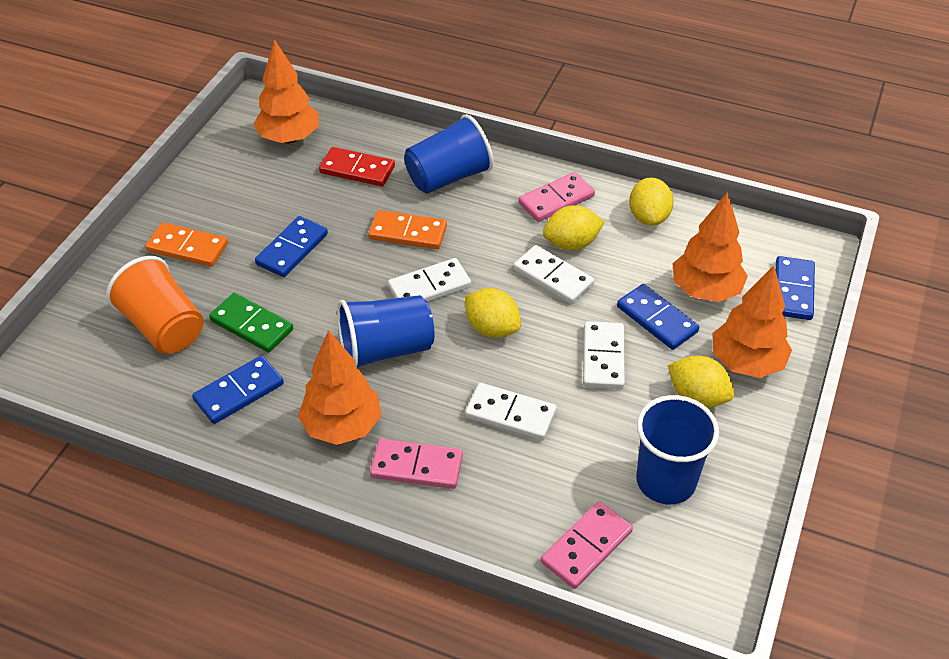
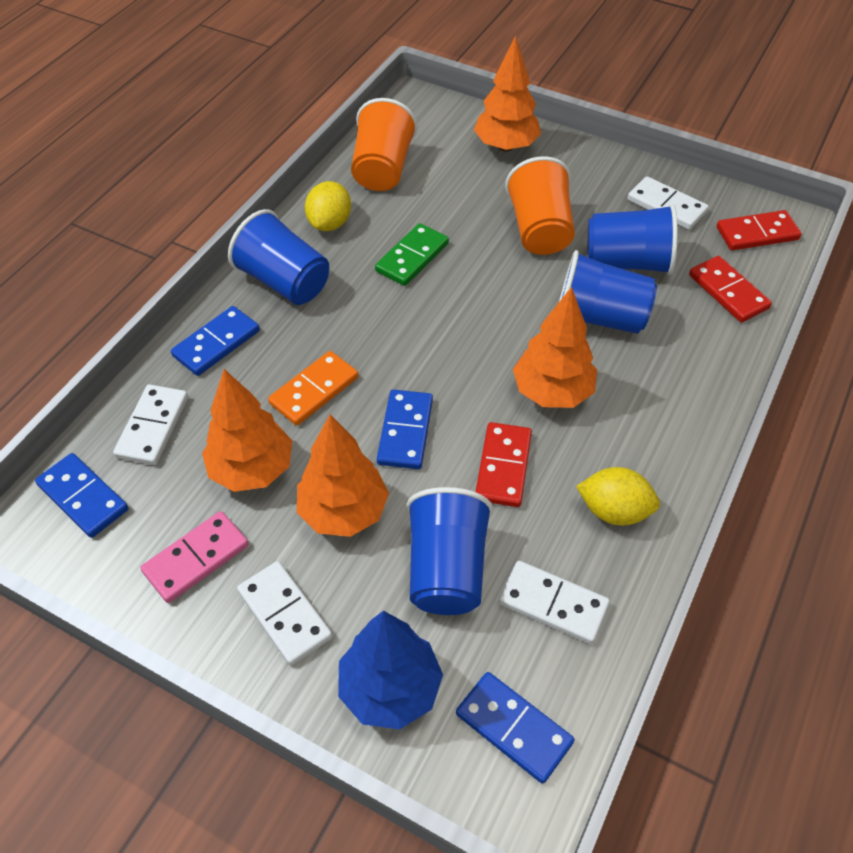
blue cup: 3 -> 4
blue tree: 0 -> 1
orange cup: 1 -> 2
orange domino: 2 -> 1
pink domino: 3 -> 1
red domino: 1 -> 3
yellow lemon: 4 -> 2

